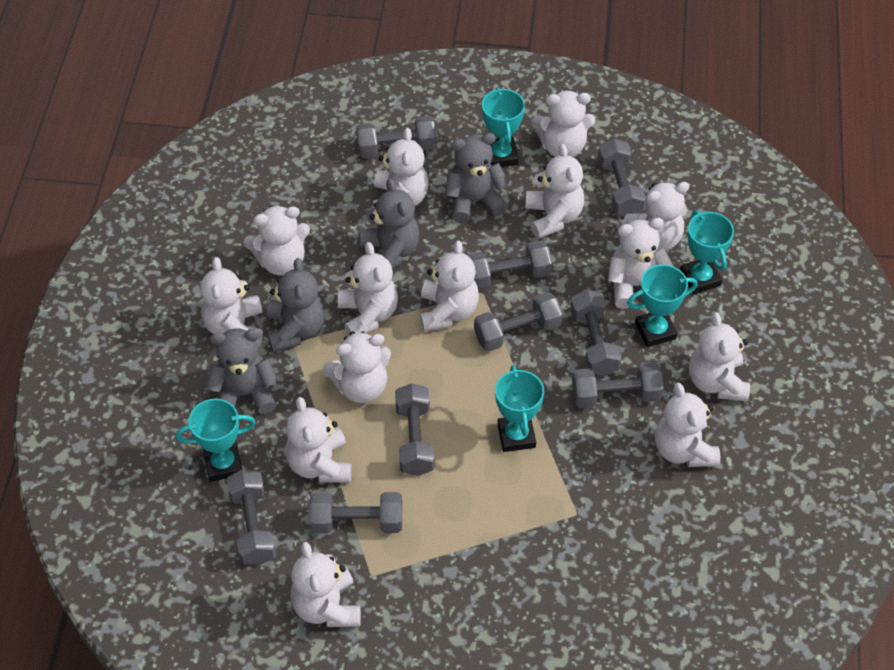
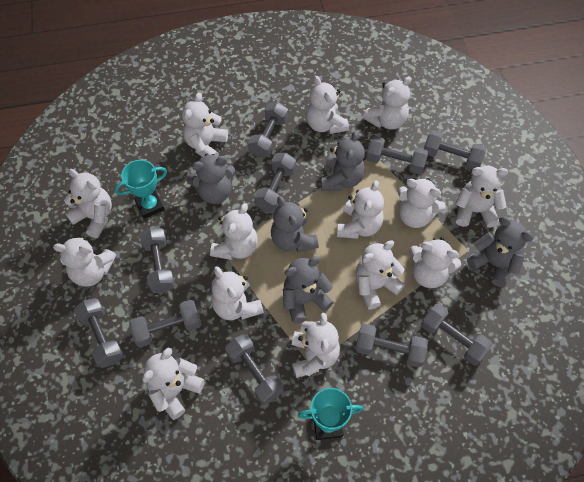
grey dumbbell: 9 -> 10
grey teddy bear: 4 -> 5
turquoise trophy: 5 -> 2

